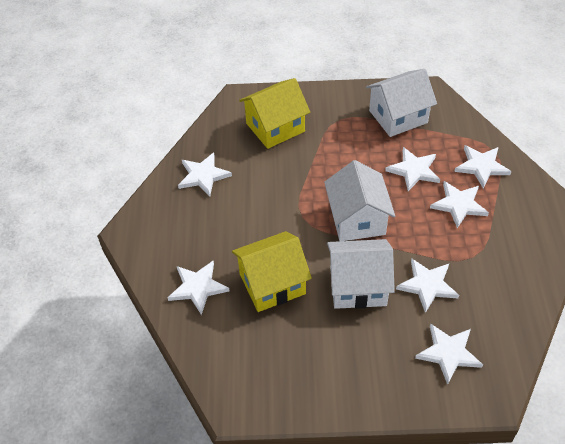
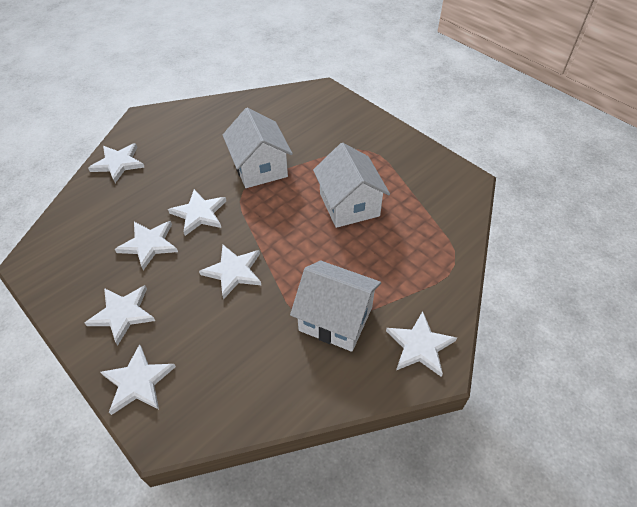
yellow house: 2 -> 0

